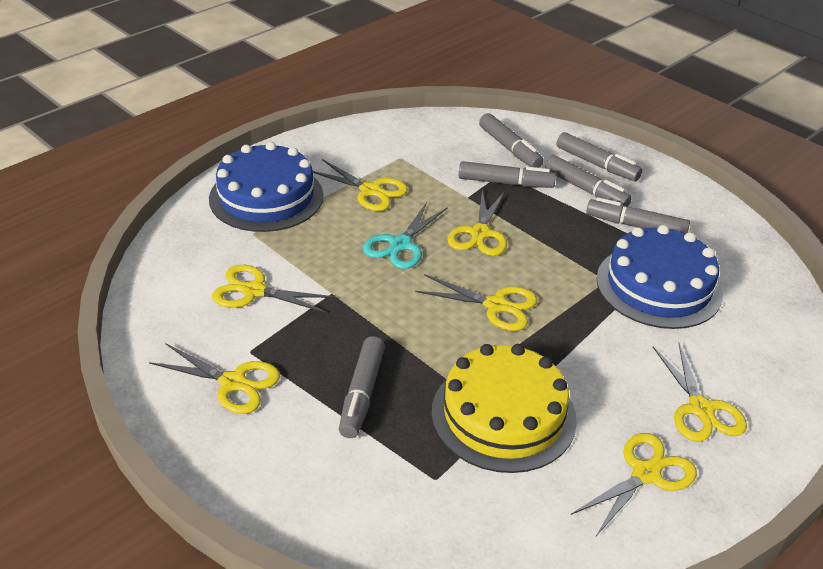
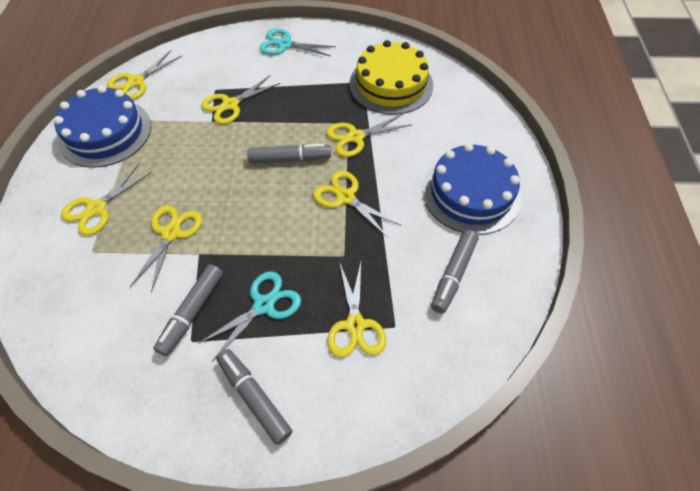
grey marker: 6 -> 4
turquoise scissors: 1 -> 2

